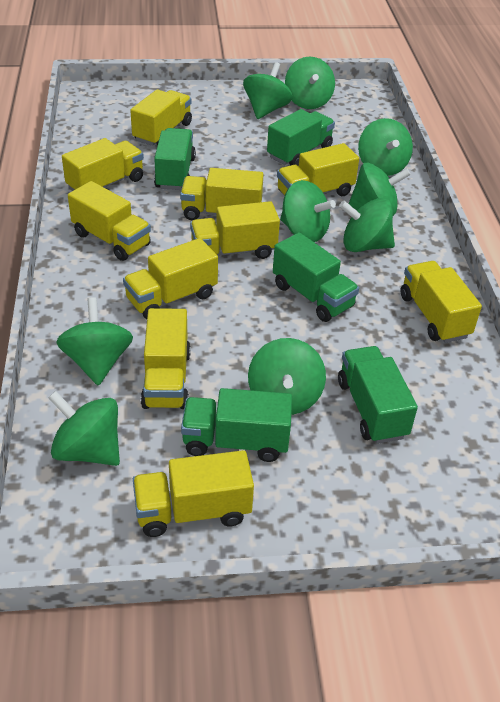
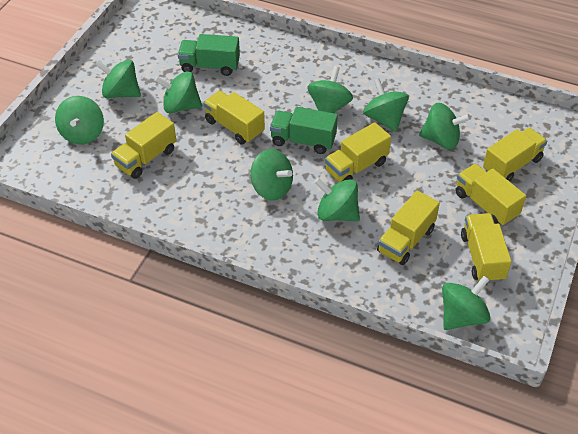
green truck: 5 -> 2
yellow truck: 10 -> 7

